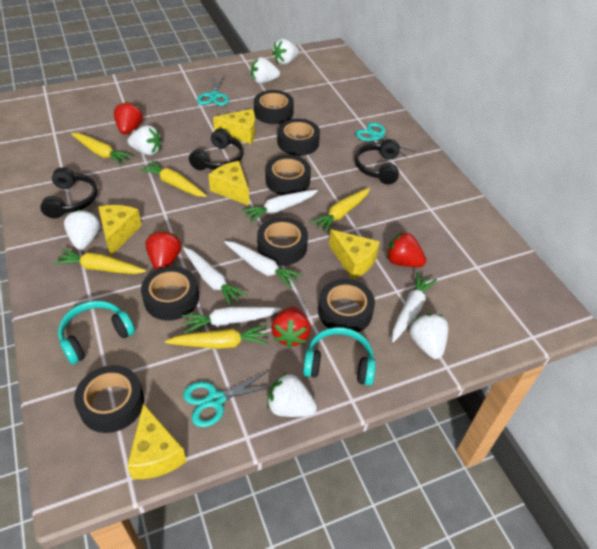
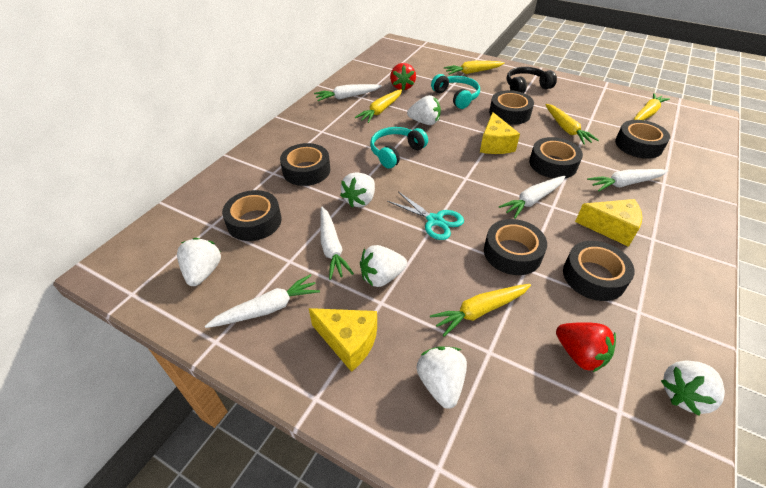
black headphones: 3 -> 1
red strawberry: 4 -> 2
turquoise scissors: 3 -> 1
yellow cheese: 5 -> 3

